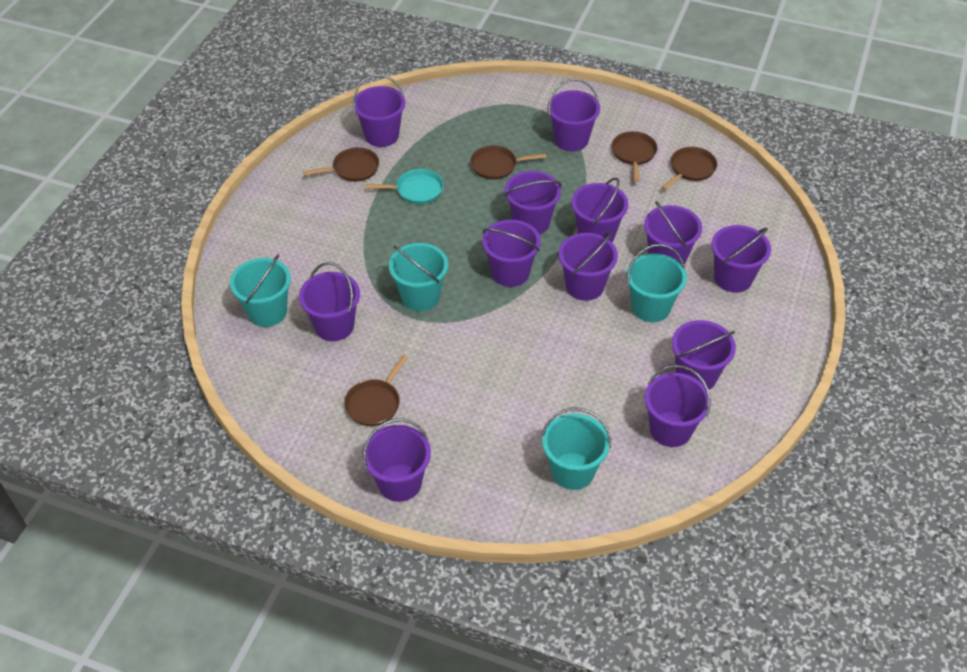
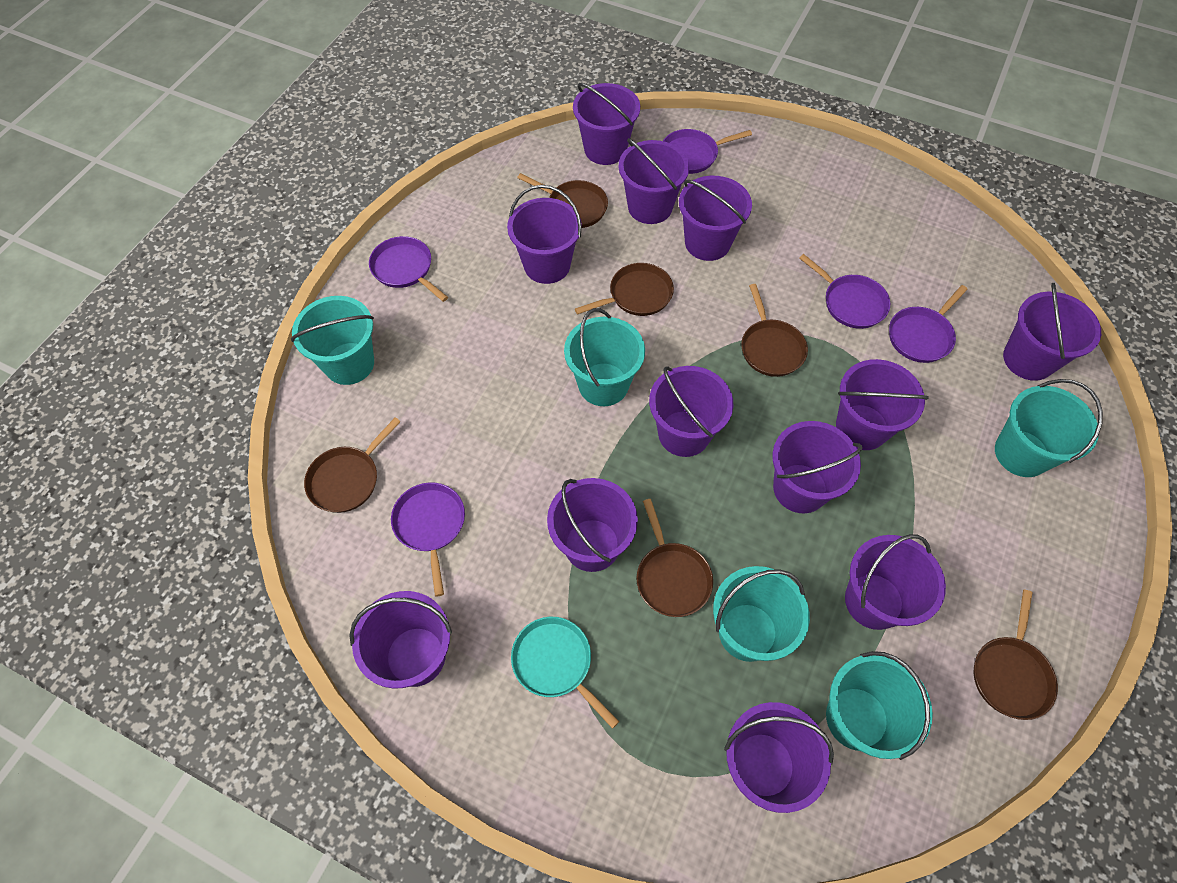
brown pan: 5 -> 6
purple pan: 0 -> 5
turquoise bucket: 4 -> 5

